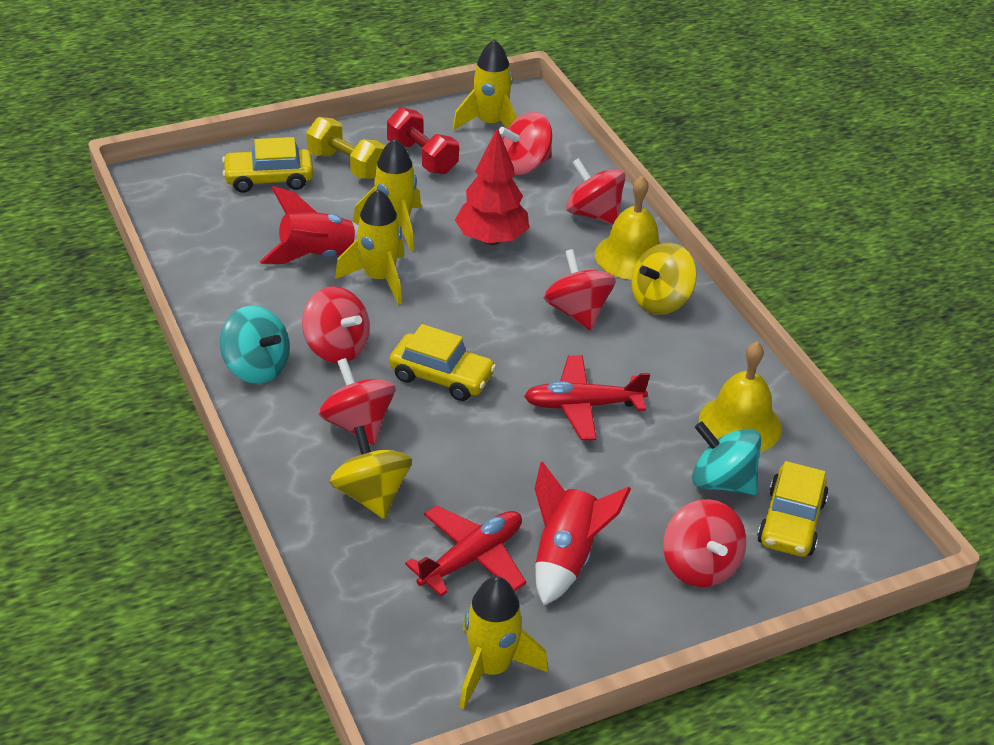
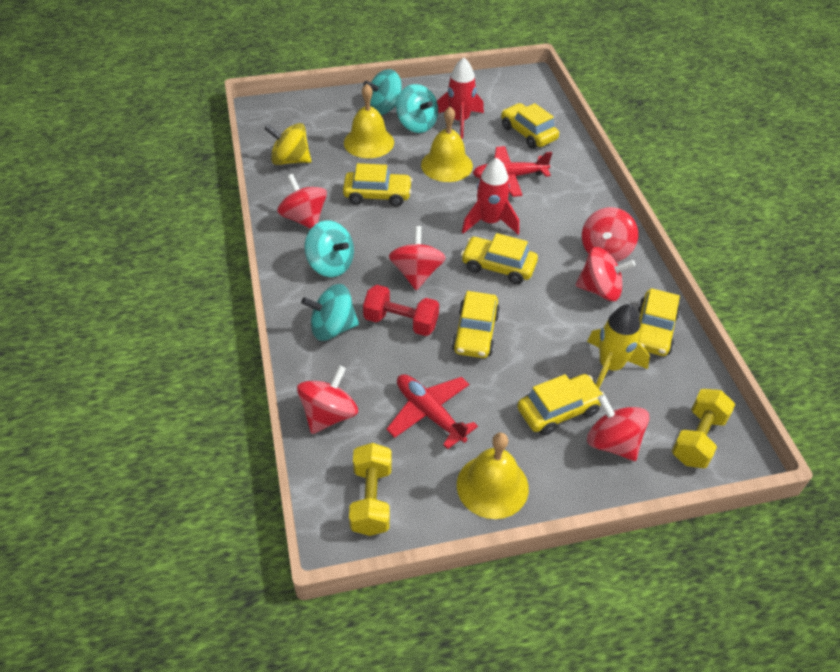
red tree: 1 -> 0
turquoise spinning top: 2 -> 4
yellow bell: 2 -> 3
yellow car: 3 -> 6
yellow dumbbell: 1 -> 2
yellow rocket: 4 -> 1
yellow spinning top: 2 -> 1

